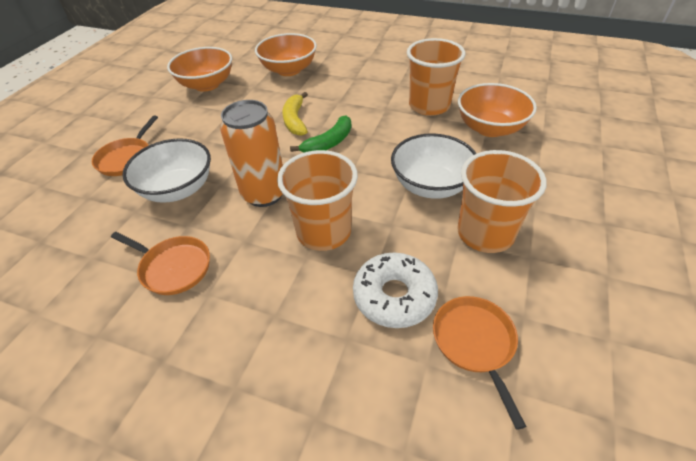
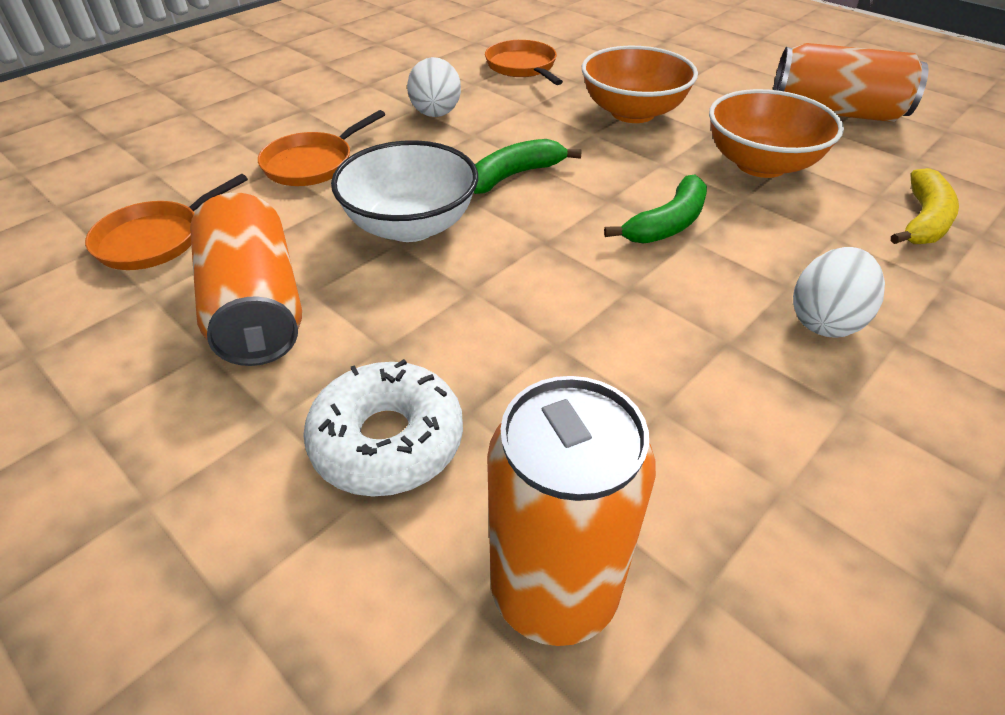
green banana: 1 -> 2
orange bowl: 3 -> 2
orange can: 1 -> 3
orange cup: 3 -> 0
white bowl: 2 -> 1
white egg: 0 -> 2

